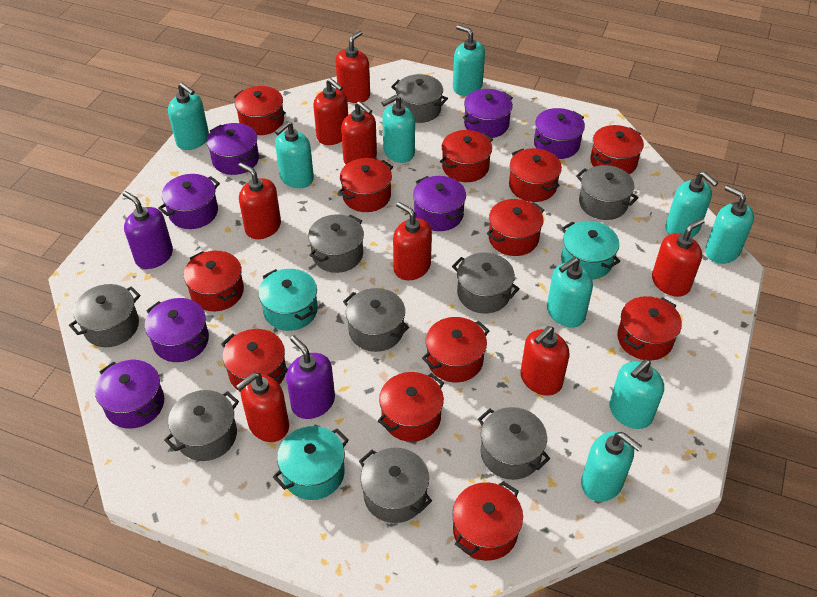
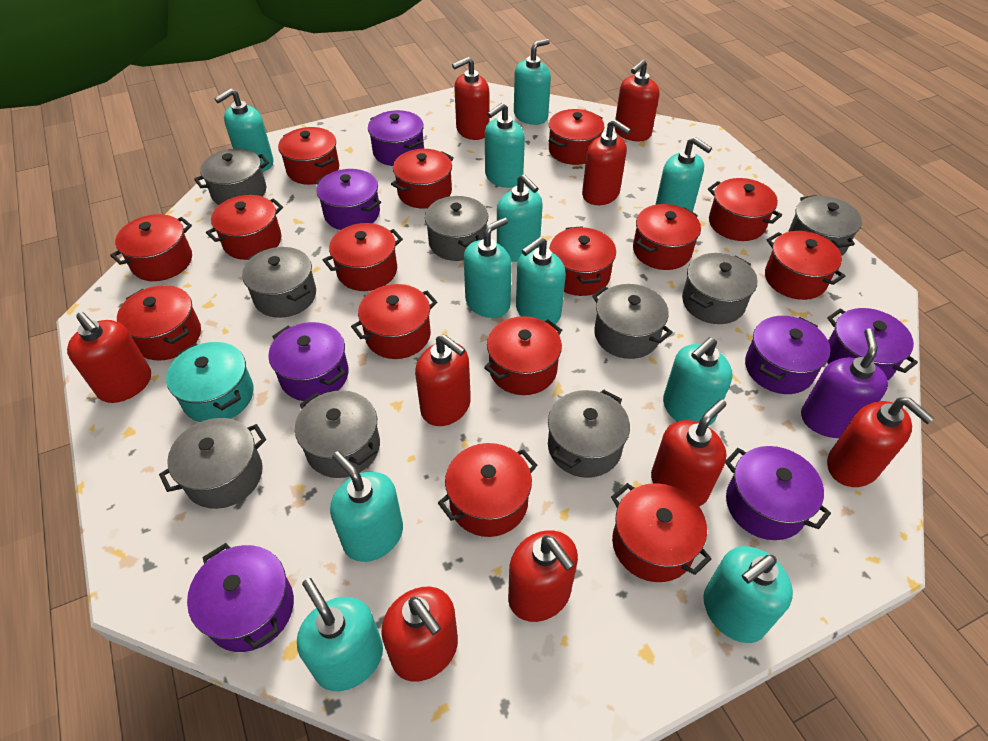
purple soap dispenser: 2 -> 1
red pot: 12 -> 15
red soap dispenser: 8 -> 9
turquoise pot: 3 -> 1
turquoise soap dispenser: 9 -> 11

